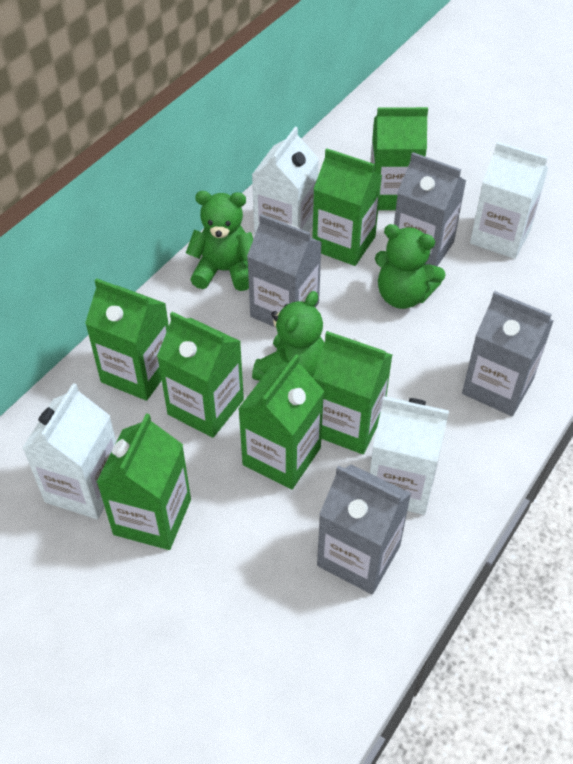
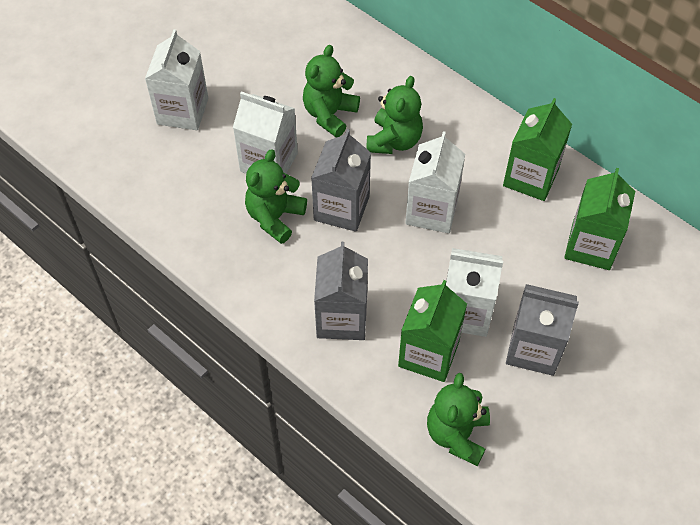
green carton: 7 -> 3
green teddy bear: 3 -> 4
grey carton: 4 -> 3

